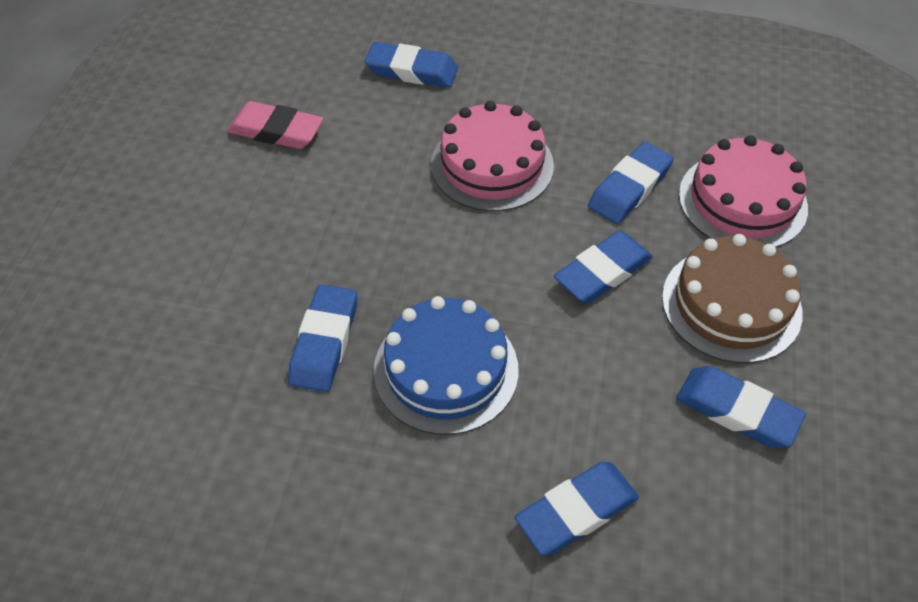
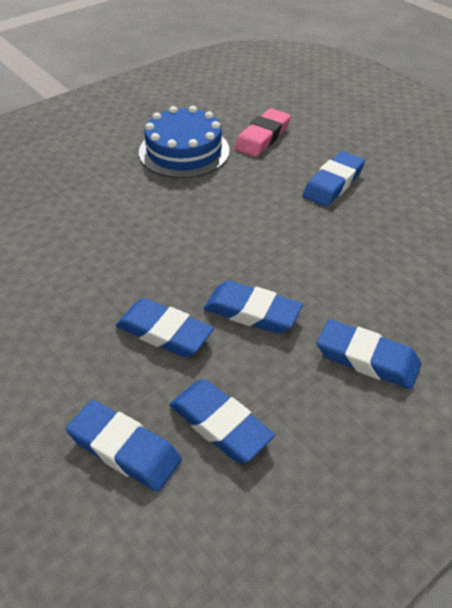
brown cake: 1 -> 0
pink cake: 2 -> 0

